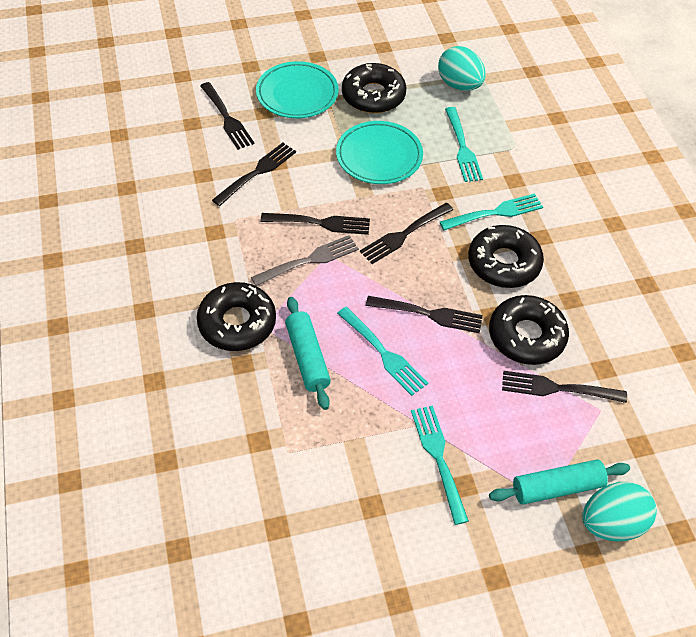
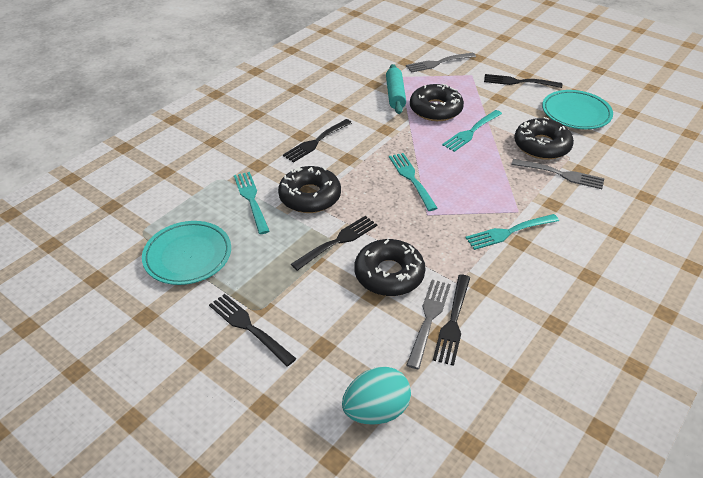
black fork: 6 -> 5
grey fork: 1 -> 3
turquoise egg: 2 -> 1
turquoise rolling pin: 2 -> 1

